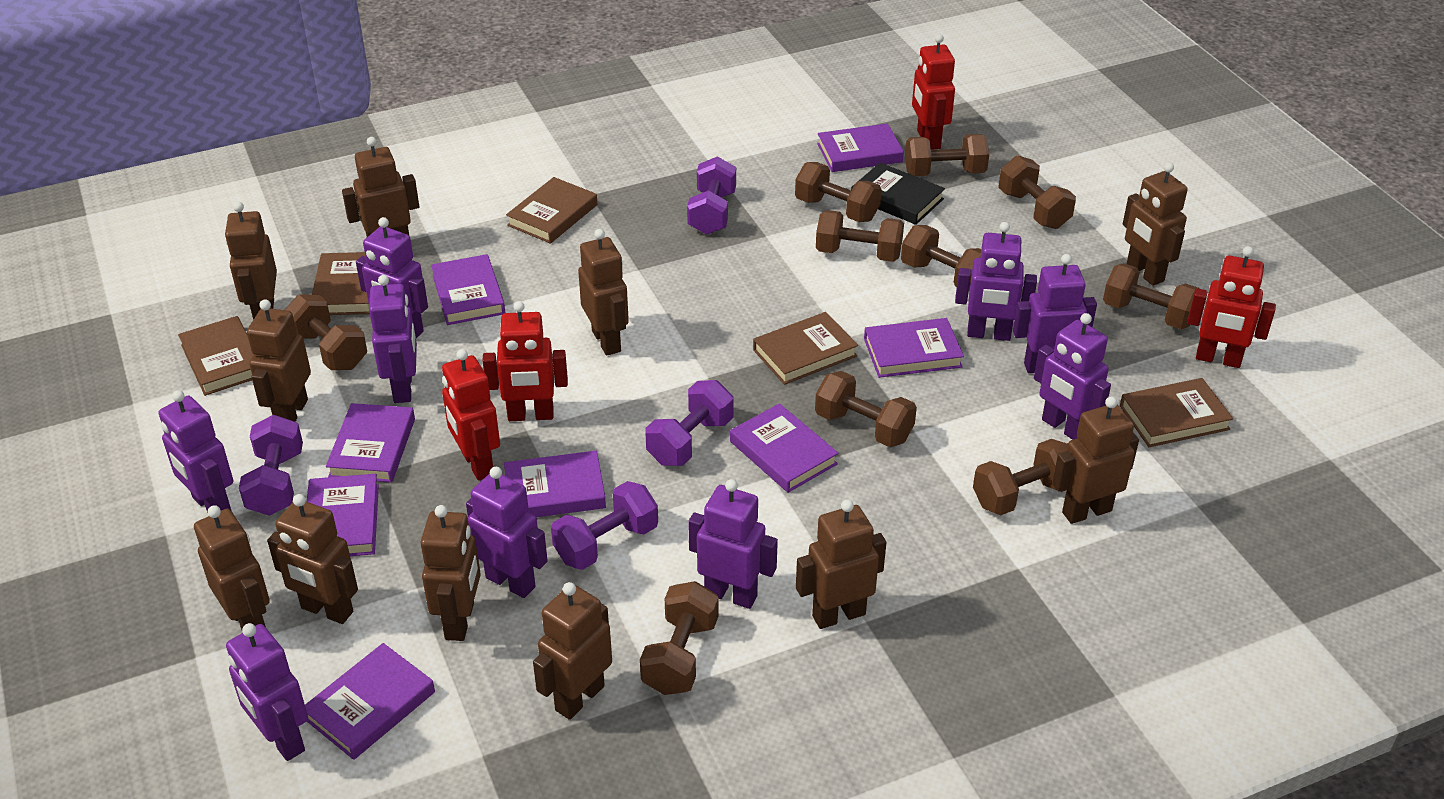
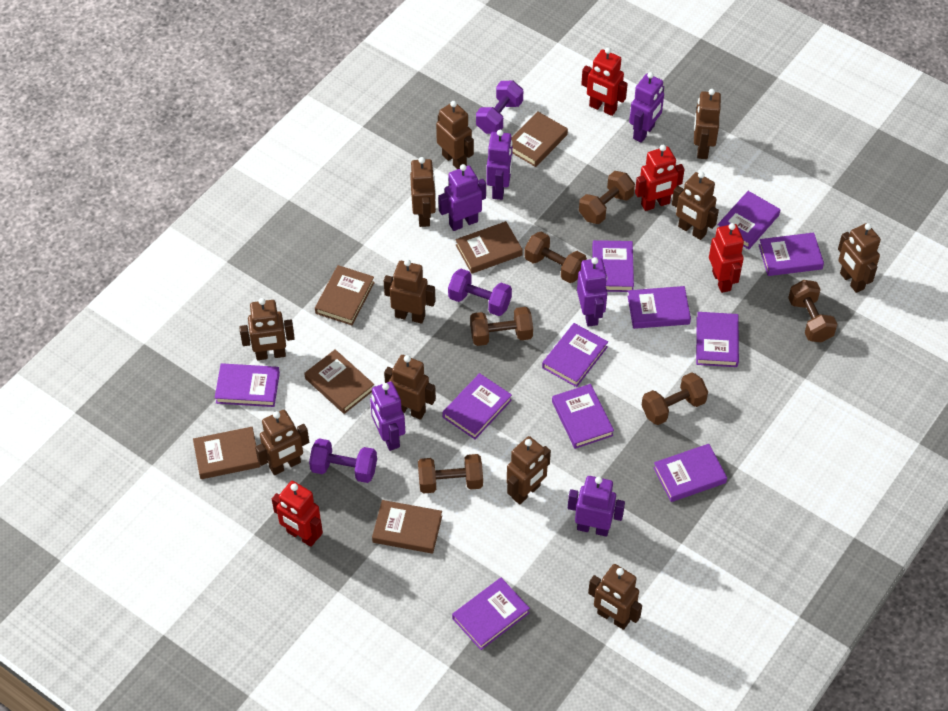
black book: 1 -> 0
brown book: 5 -> 6
brown dumbbell: 10 -> 6
purple book: 8 -> 11
purple dumbbell: 4 -> 3
purple robot: 9 -> 6

